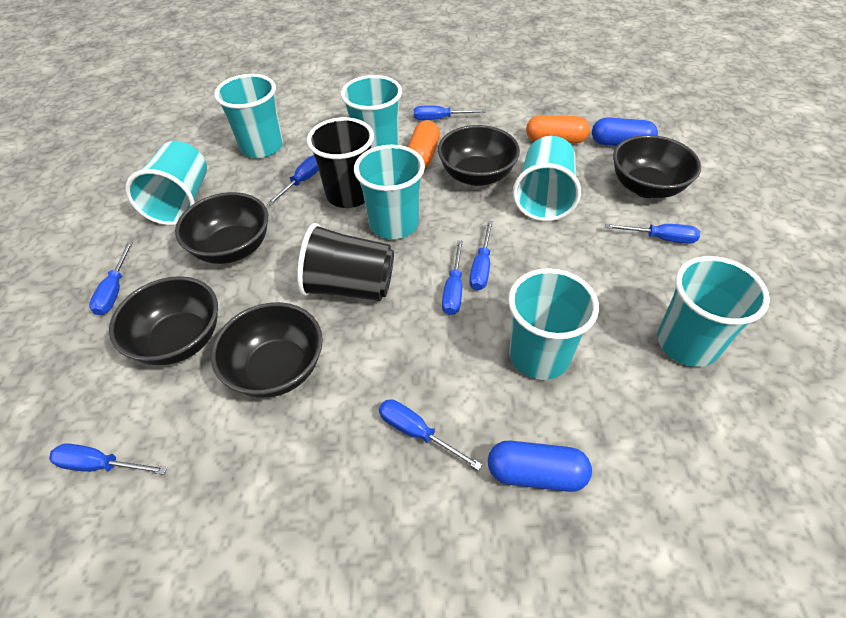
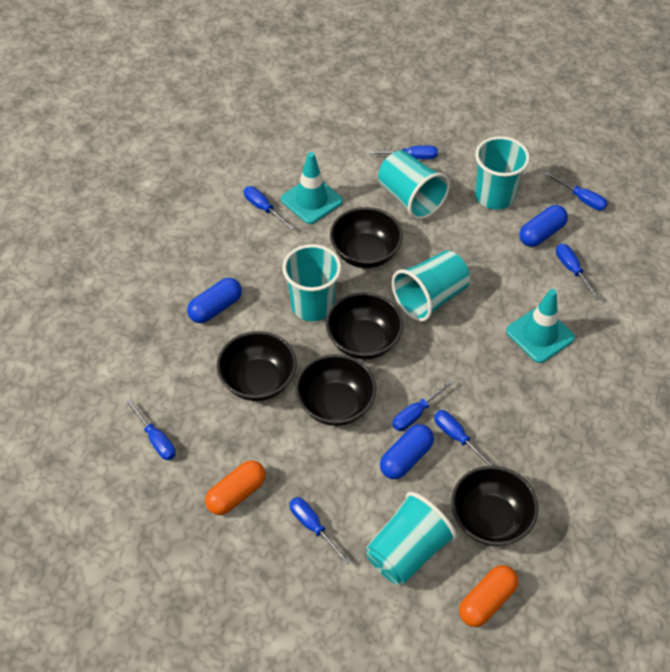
black cup: 2 -> 0
blue capsule: 2 -> 3
turquoise cup: 7 -> 5
turquoise traffic cone: 0 -> 2

